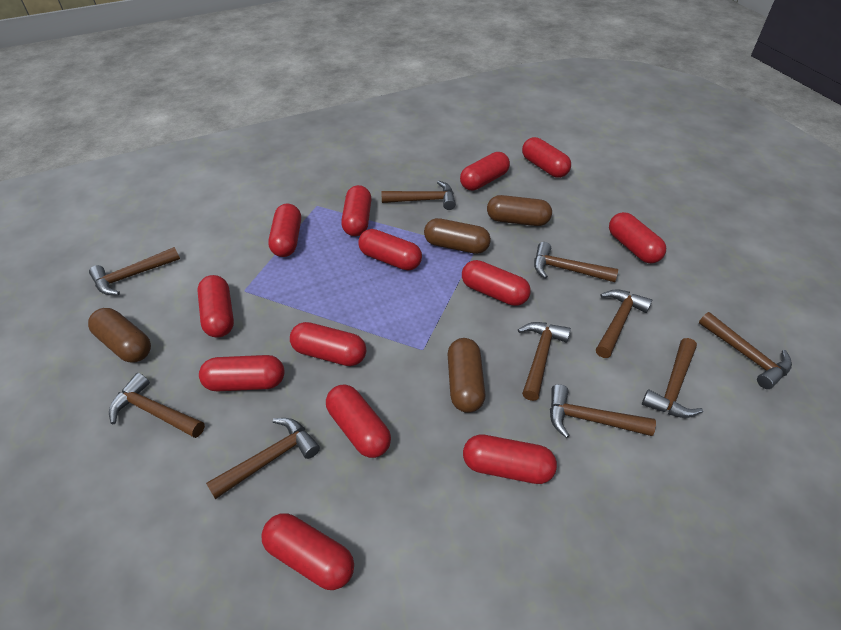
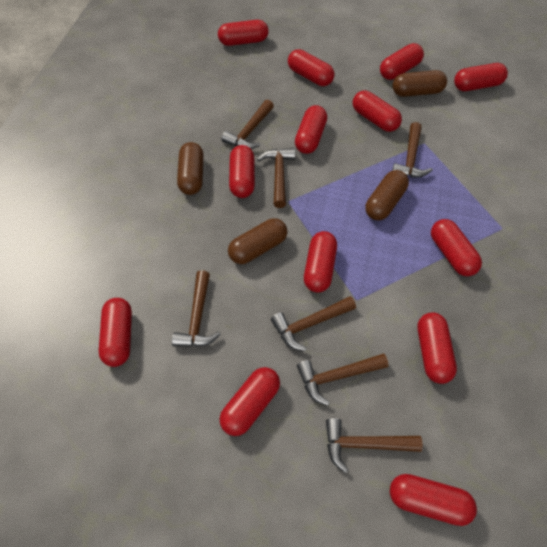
brown hammer: 10 -> 7

